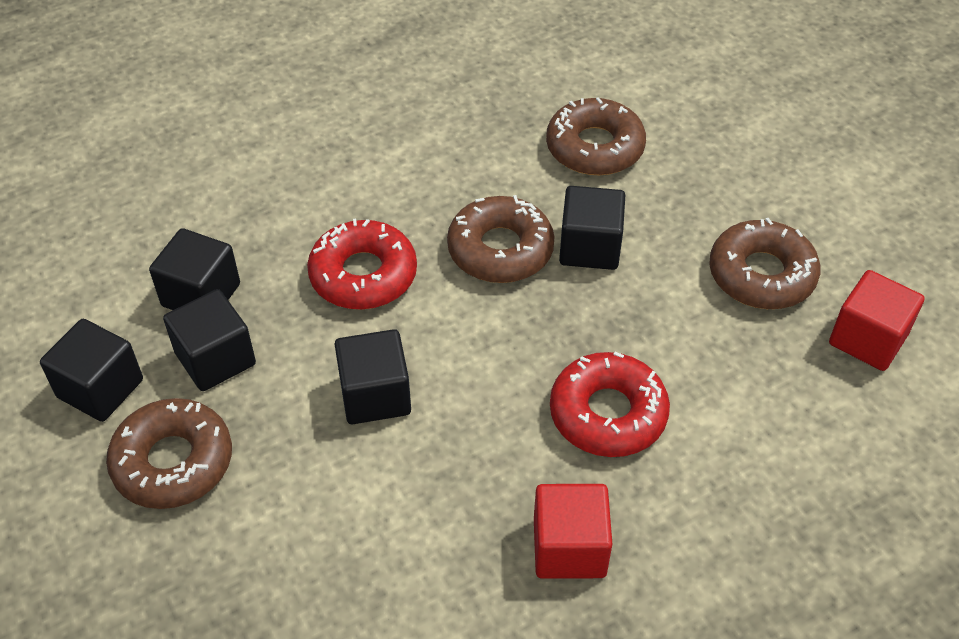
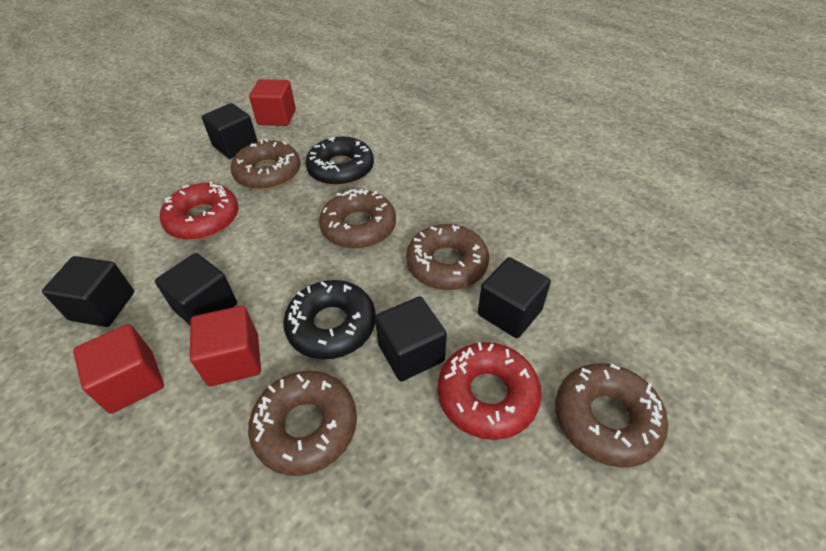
black donut: 0 -> 2
brown donut: 4 -> 5
red cube: 2 -> 3

